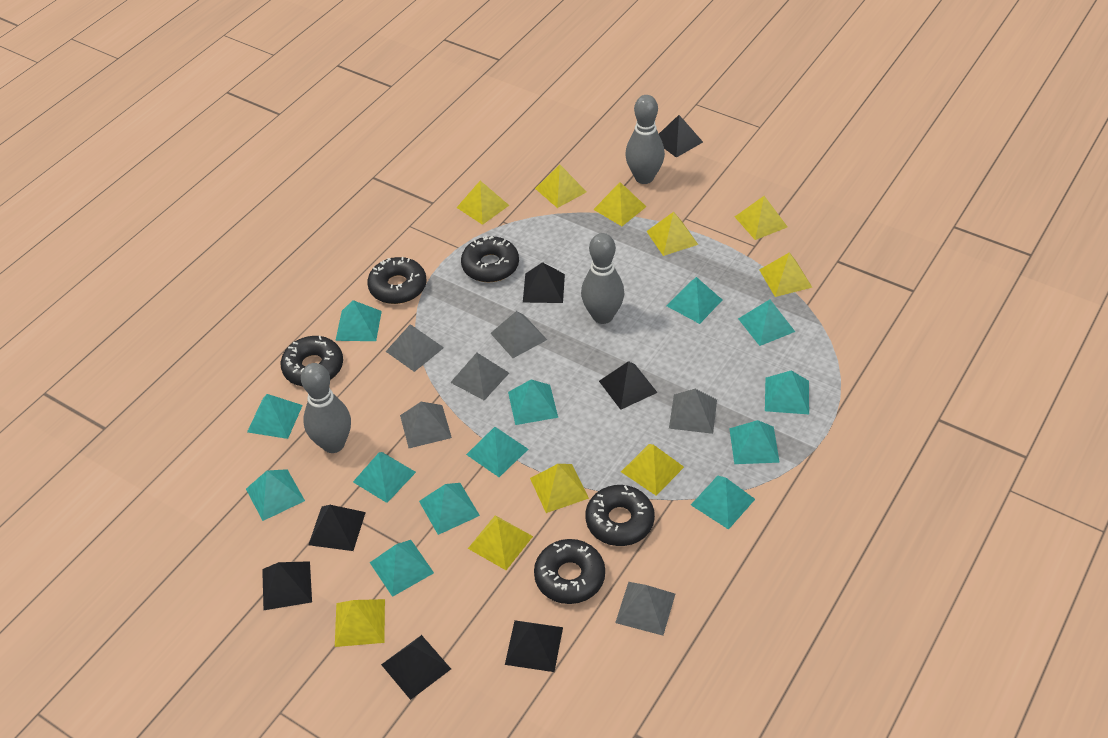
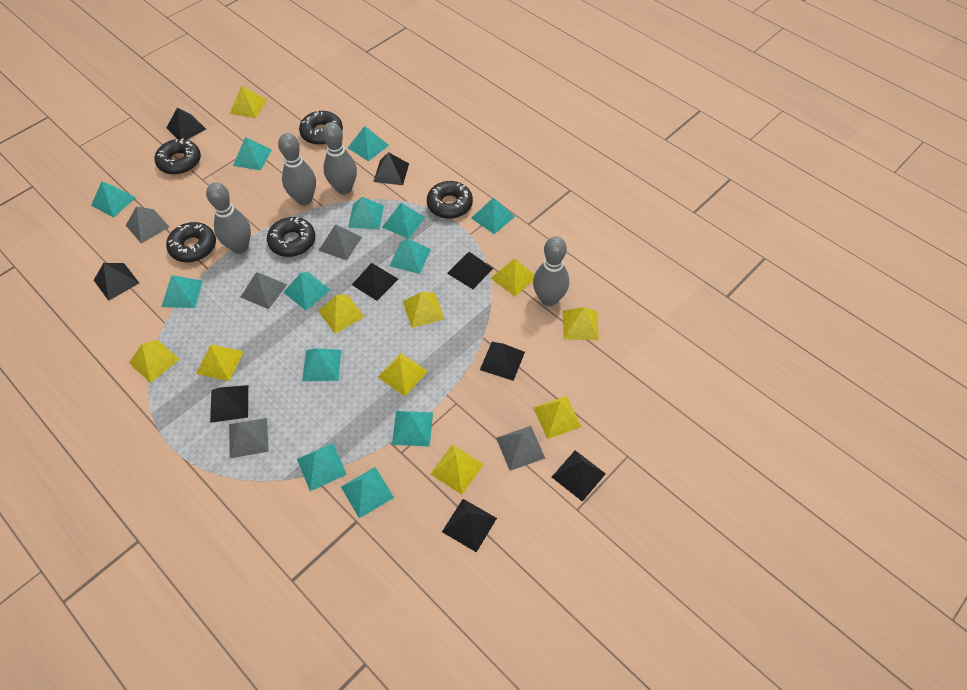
black pyramid: 7 -> 9
grey bowling pin: 3 -> 4
grey pyramid: 6 -> 5

